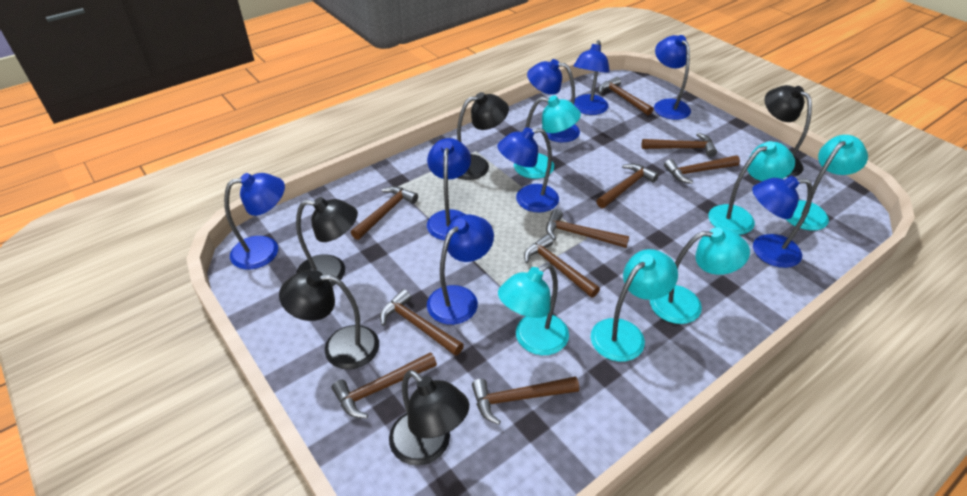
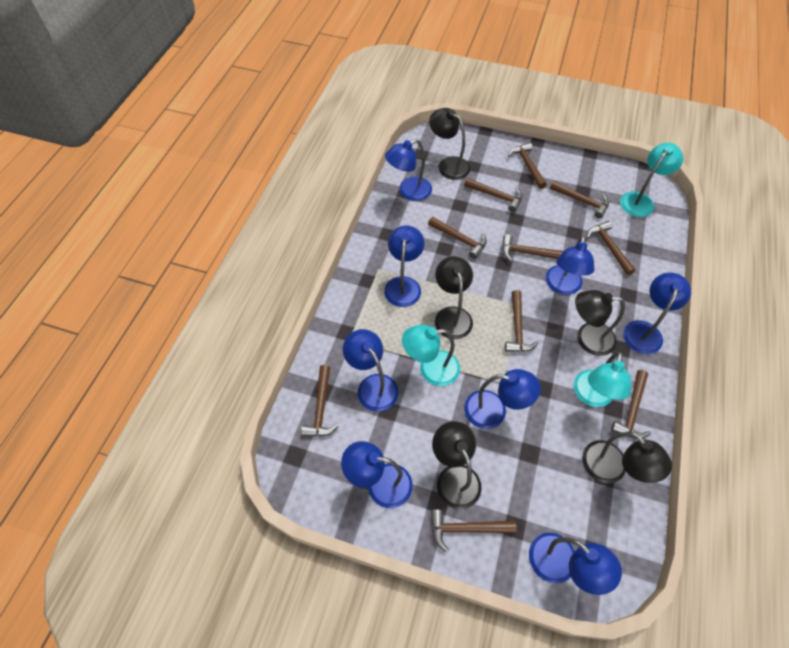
turquoise lamp: 6 -> 3

